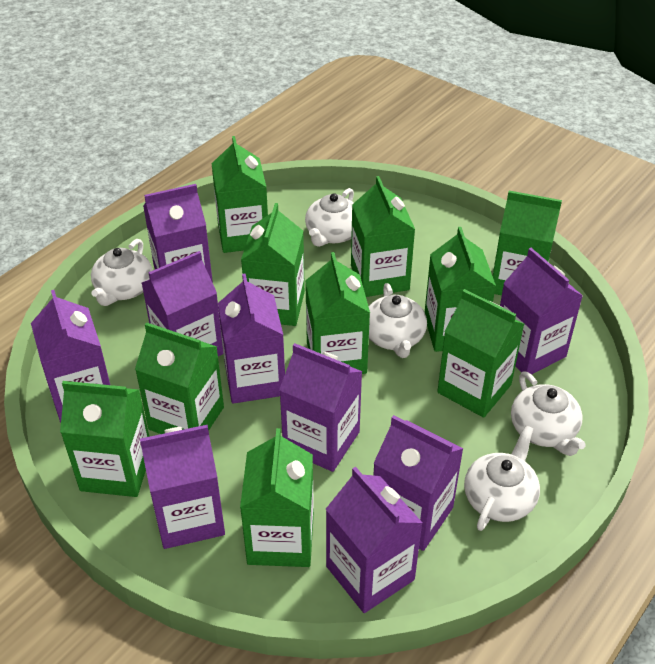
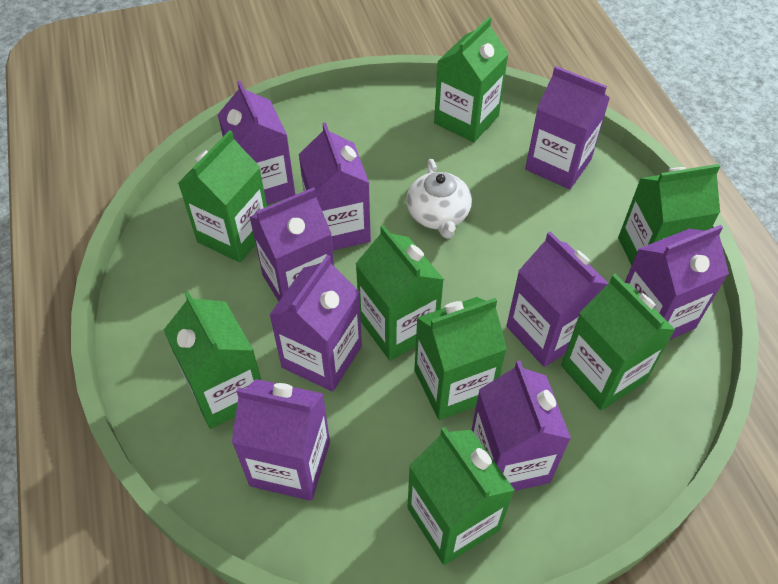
green carton: 10 -> 8
white teapot: 5 -> 1

